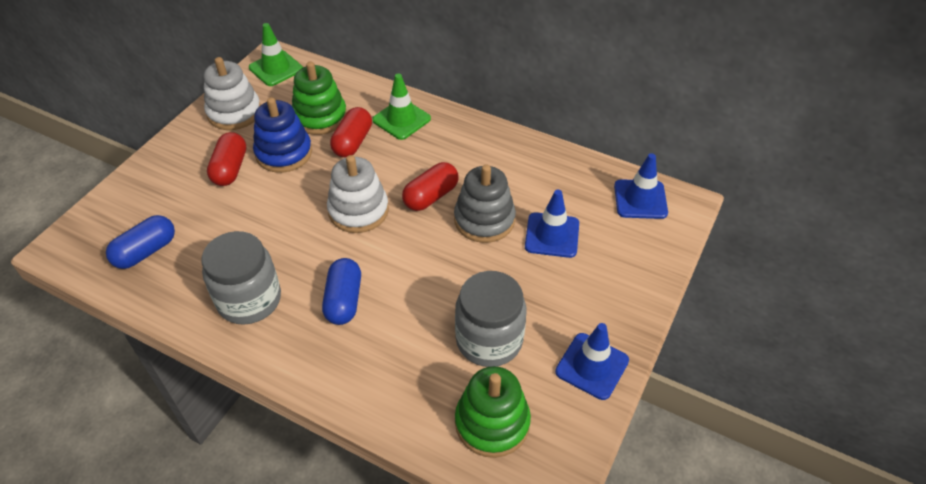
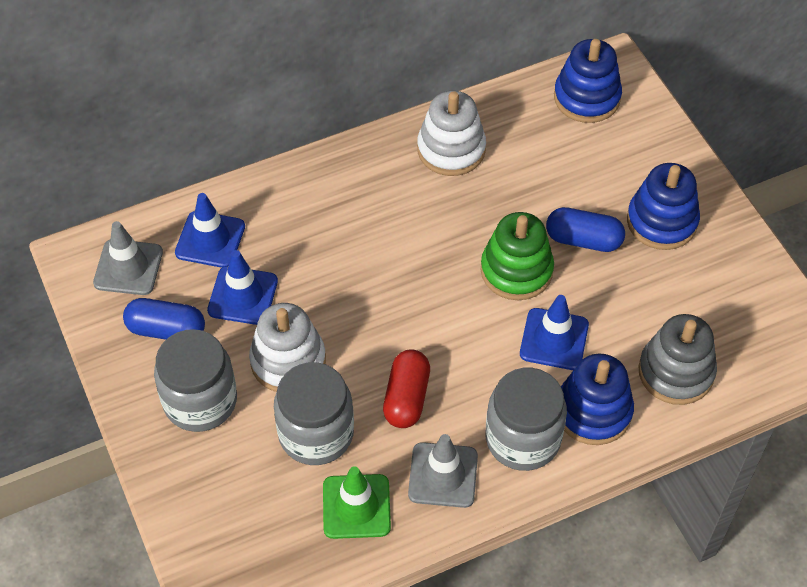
blue stacking toy: 1 -> 3
green stacking toy: 2 -> 1
green traffic cone: 2 -> 1
grey jar: 2 -> 3
grey traffic cone: 0 -> 2
red capsule: 3 -> 1

